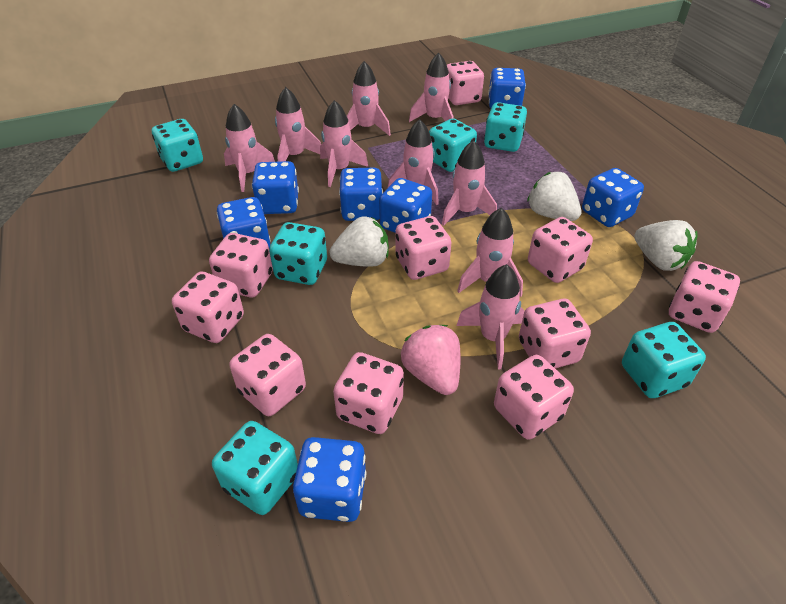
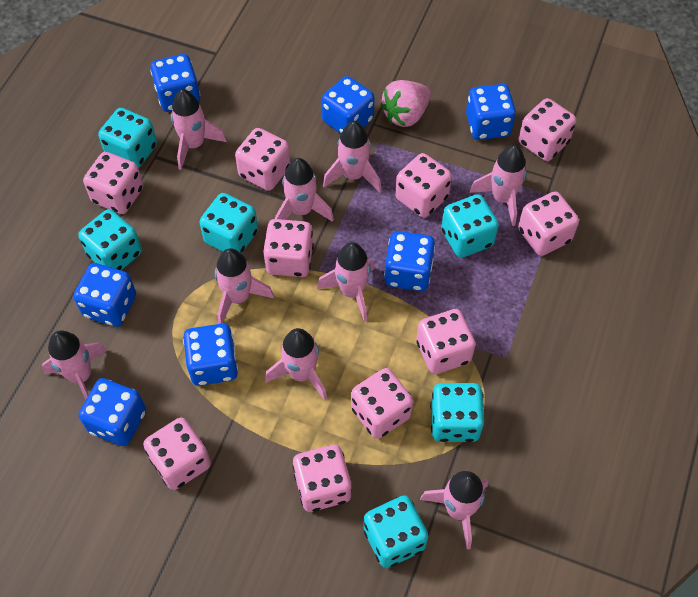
white strawberry: 3 -> 0

